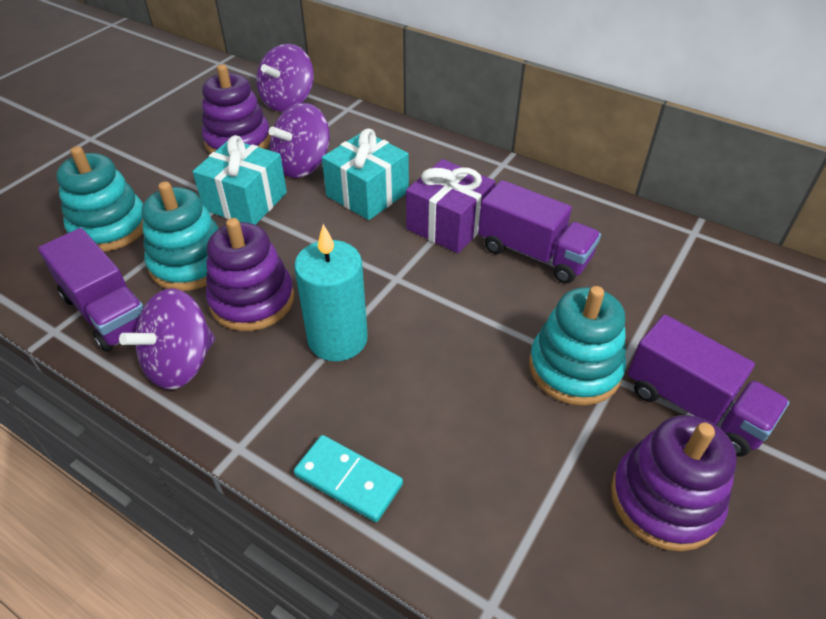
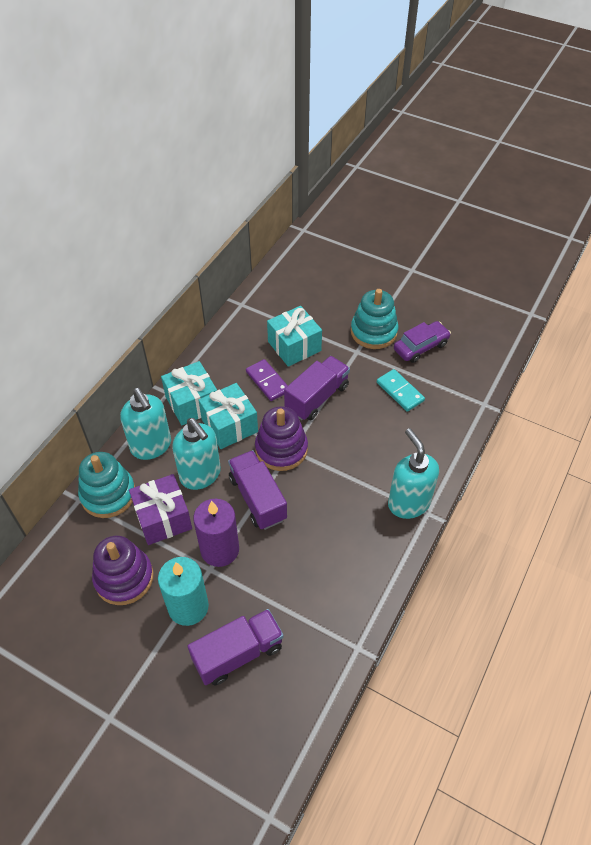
purple candle: 0 -> 1
purple car: 0 -> 1
purple domino: 0 -> 1
purple spinning top: 3 -> 0
purple stacking toy: 3 -> 2
turquoise gift: 2 -> 3
turquoise soap dispenser: 0 -> 3
turquoise stacking toy: 3 -> 2

